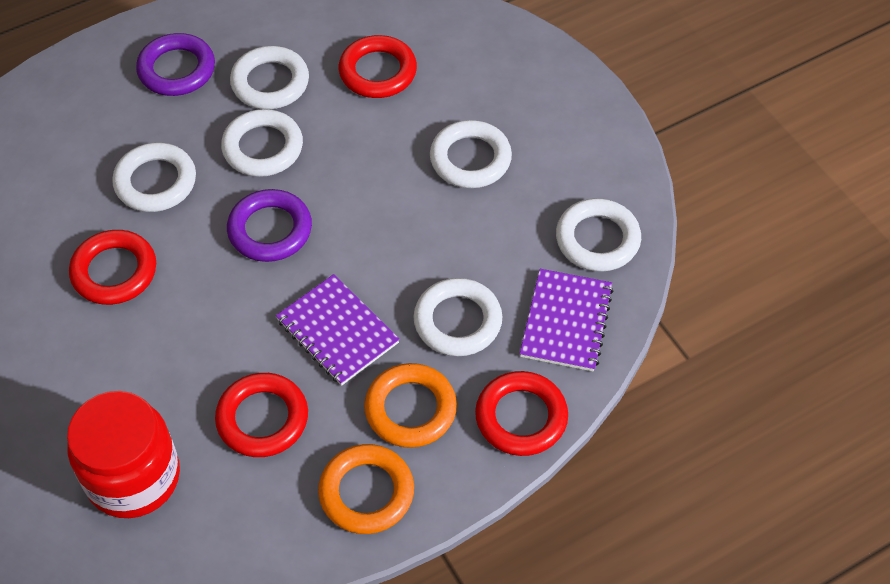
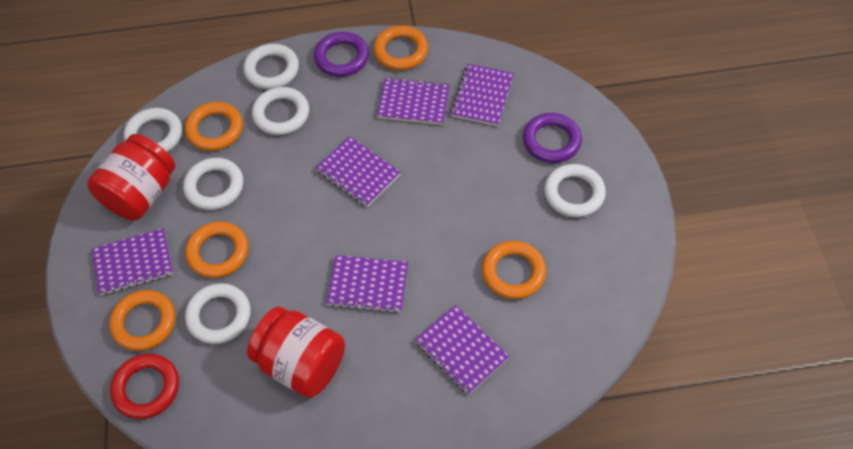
orange ring: 2 -> 5
purple notebook: 2 -> 6
red jar: 1 -> 2
red ring: 4 -> 1

